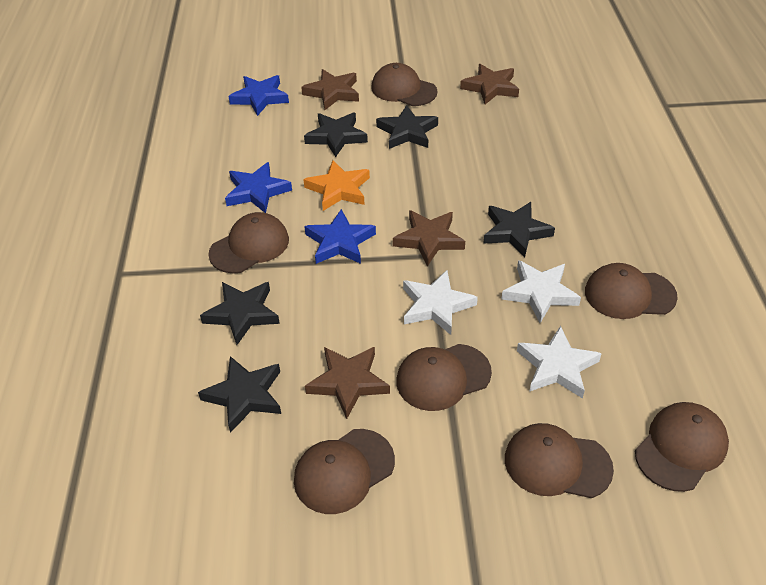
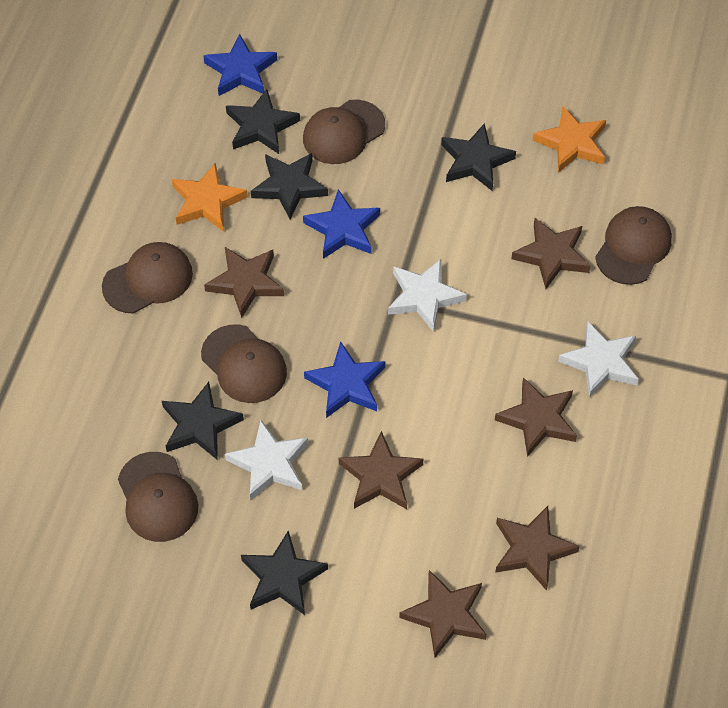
brown cap: 7 -> 5
brown star: 4 -> 6
orange star: 1 -> 2

